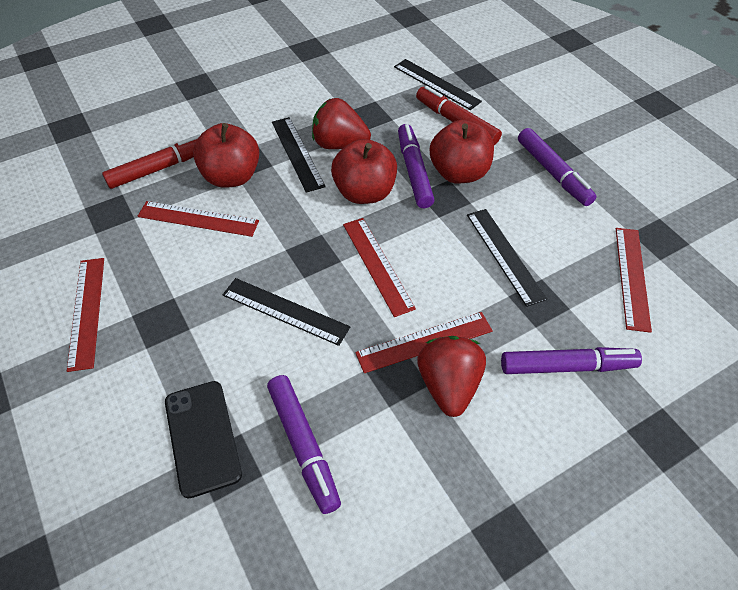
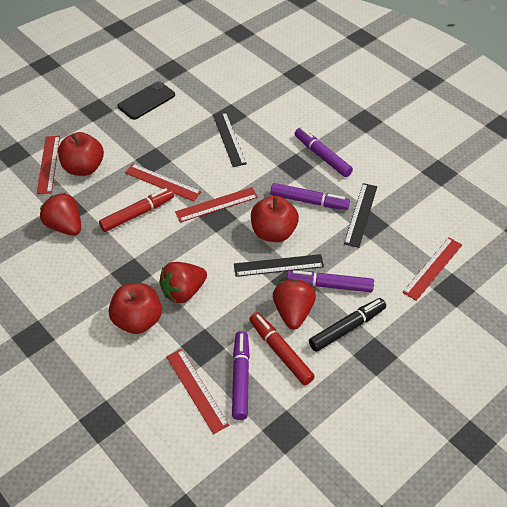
black marker: 0 -> 1
black ruler: 4 -> 3
red strawberry: 2 -> 3

